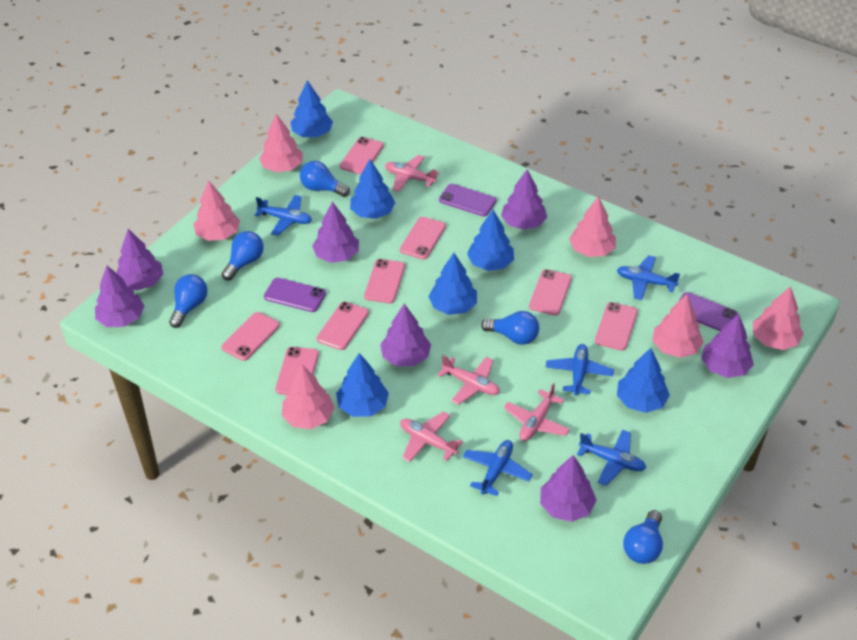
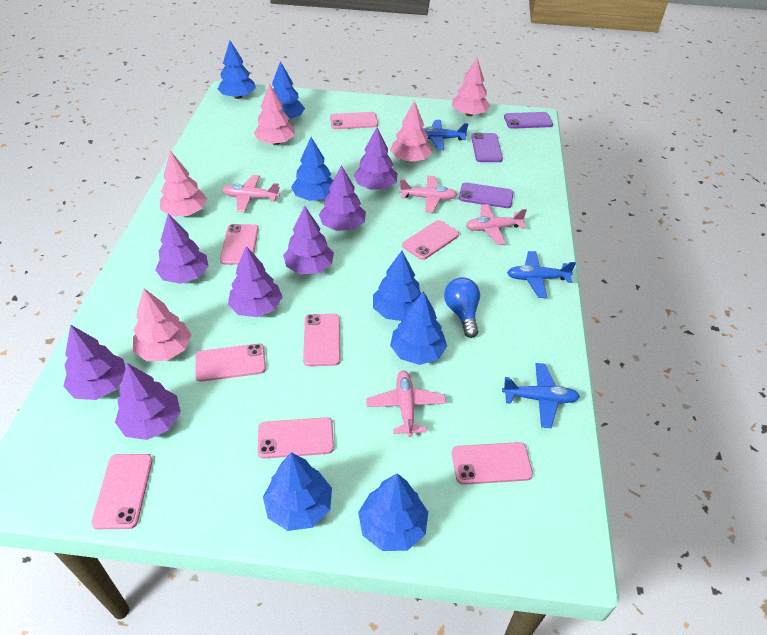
blue light bulb: 5 -> 1
blue plane: 5 -> 3
blue tree: 6 -> 7
pink tree: 6 -> 5

